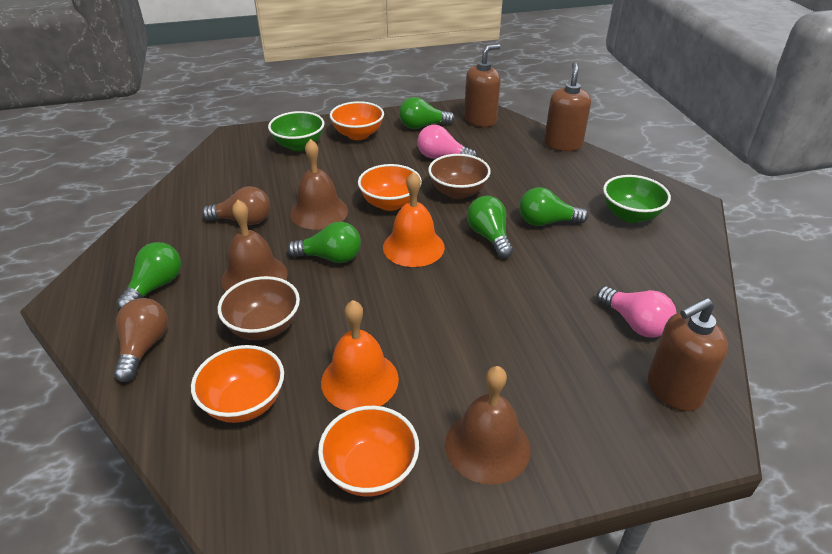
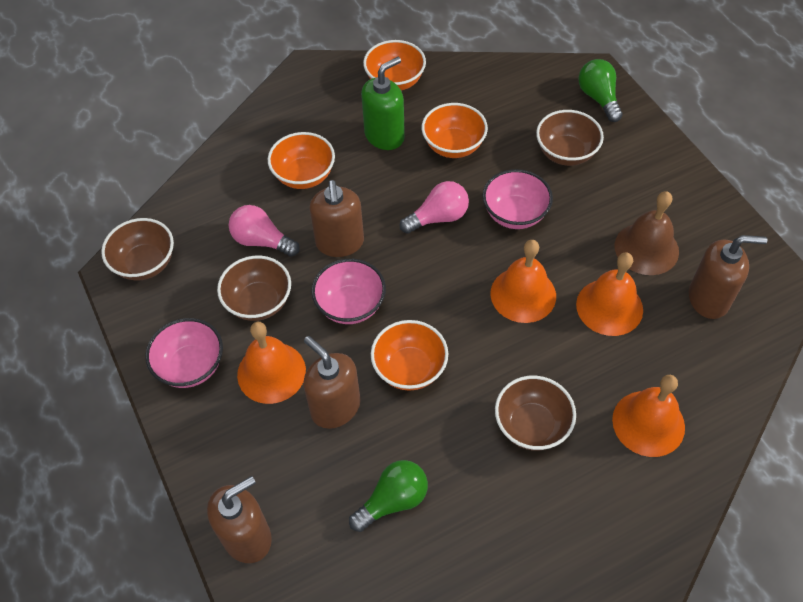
brown bell: 3 -> 1
brown bowl: 2 -> 4
brown light bulb: 2 -> 0
brown soap dispenser: 3 -> 4
green bowl: 2 -> 0
green light bulb: 5 -> 2
green soap dispenser: 0 -> 1
orange bell: 2 -> 4
pink bowl: 0 -> 3

